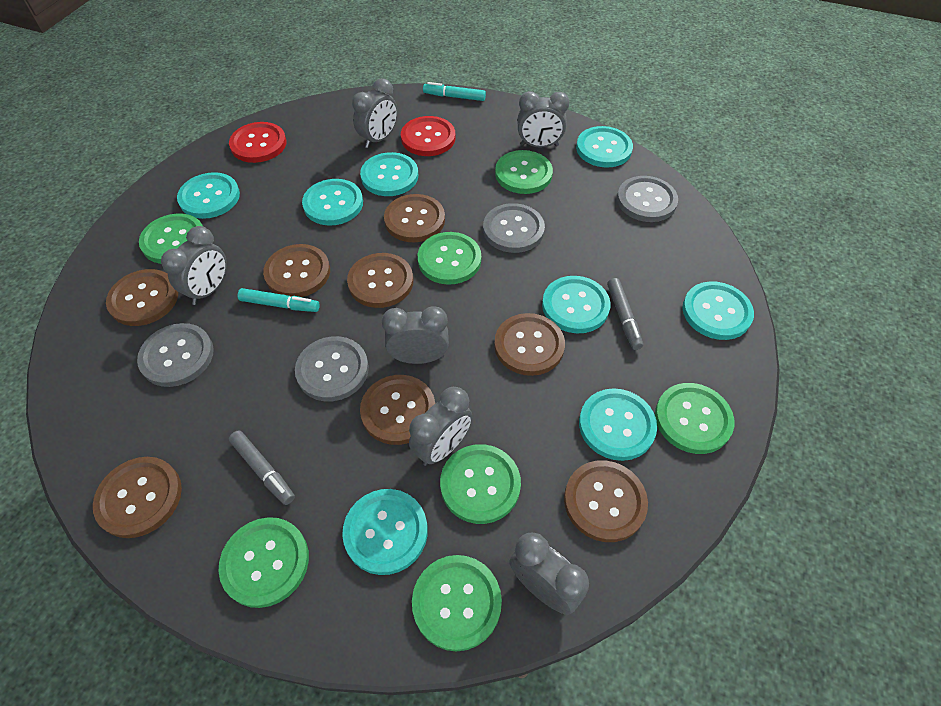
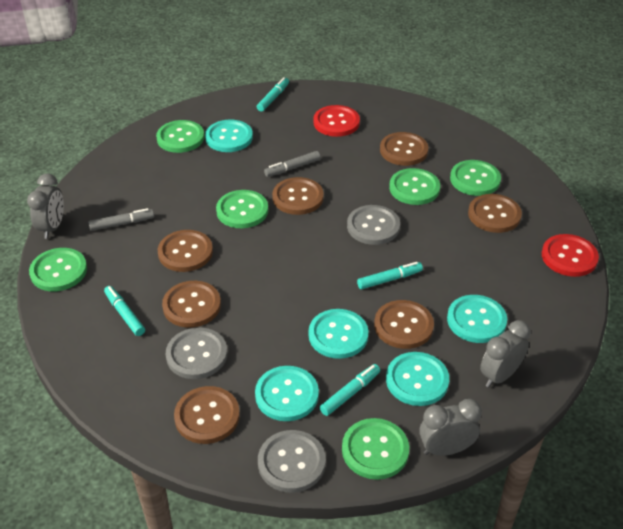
brown button: 8 -> 7
green button: 7 -> 6
grey button: 4 -> 3
grey clock: 6 -> 3
turquoise button: 8 -> 5
turquoise marker: 2 -> 4

